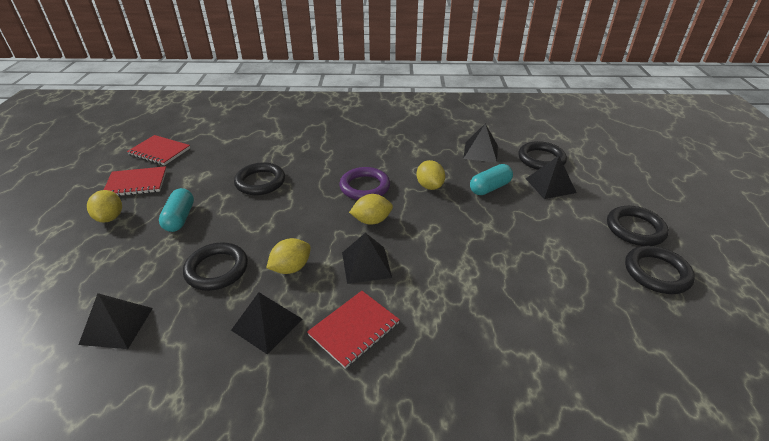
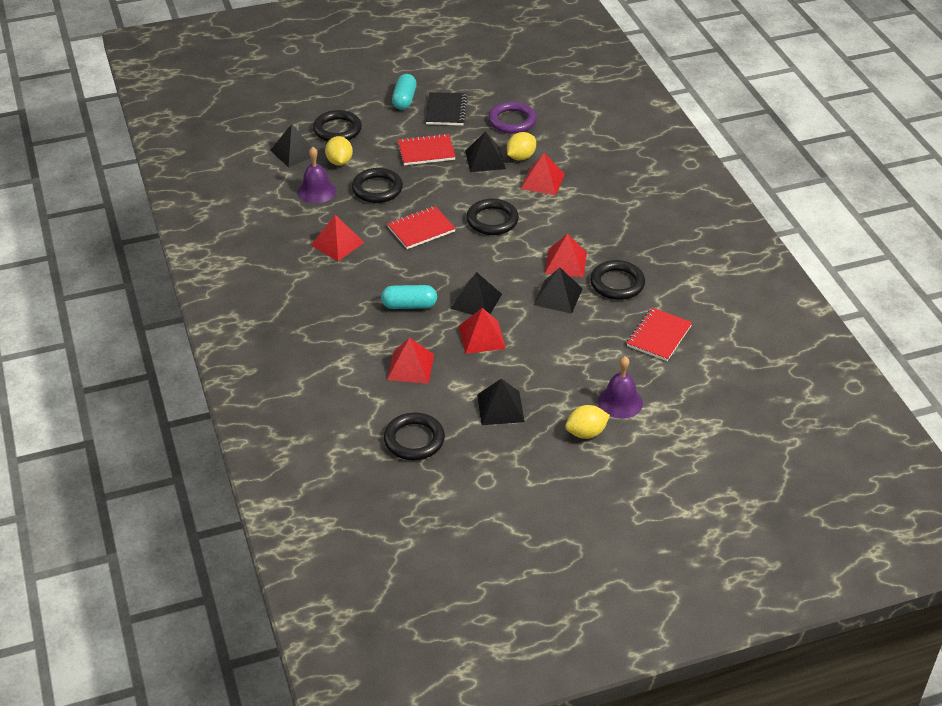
black notebook: 0 -> 1
purple bell: 0 -> 2
red pyramid: 0 -> 5
yellow lemon: 4 -> 3

